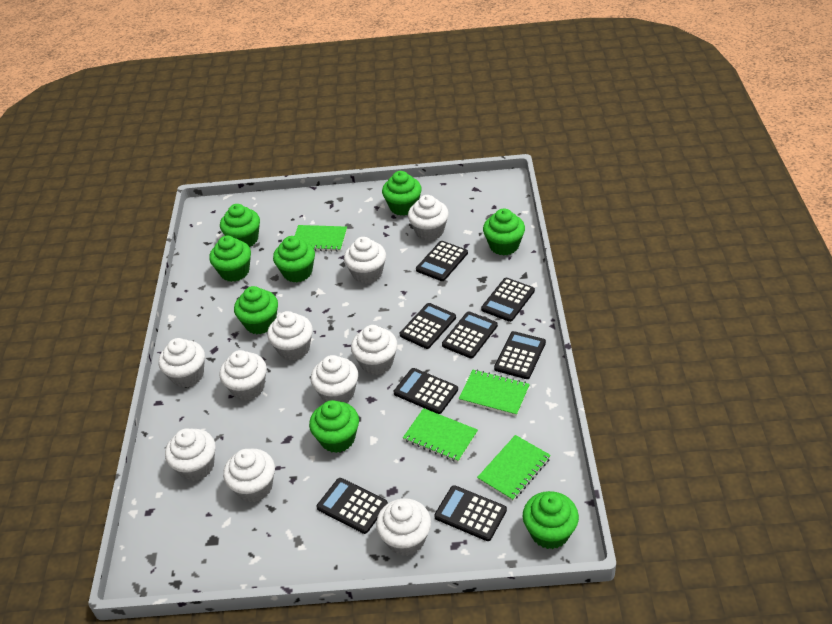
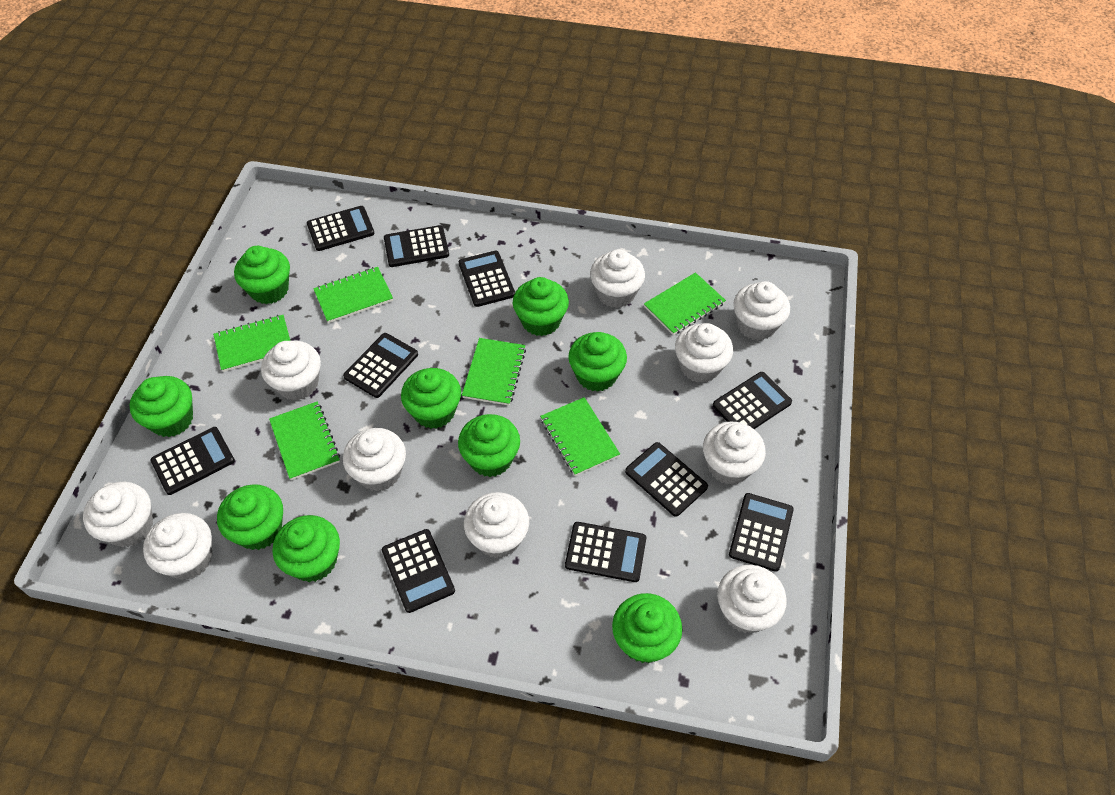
black calculator: 8 -> 10
green cupcake: 8 -> 9
green notebook: 4 -> 6

